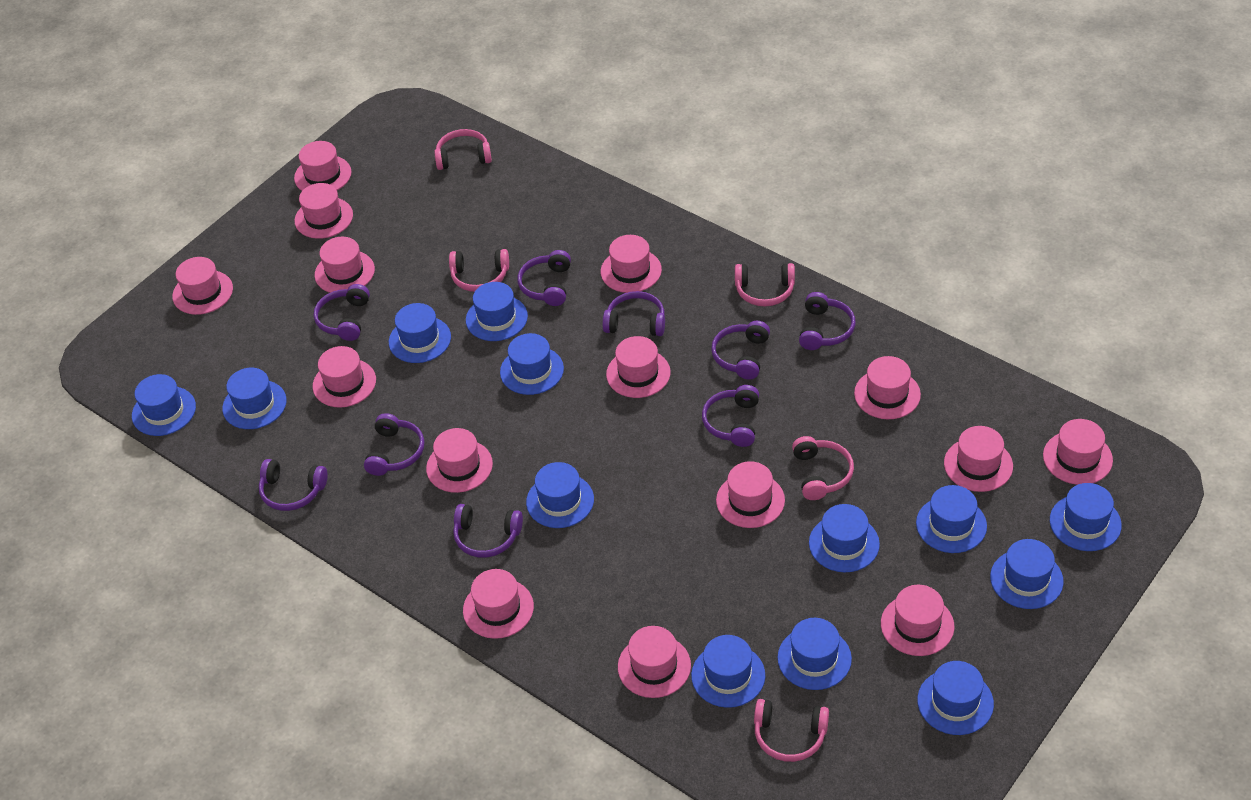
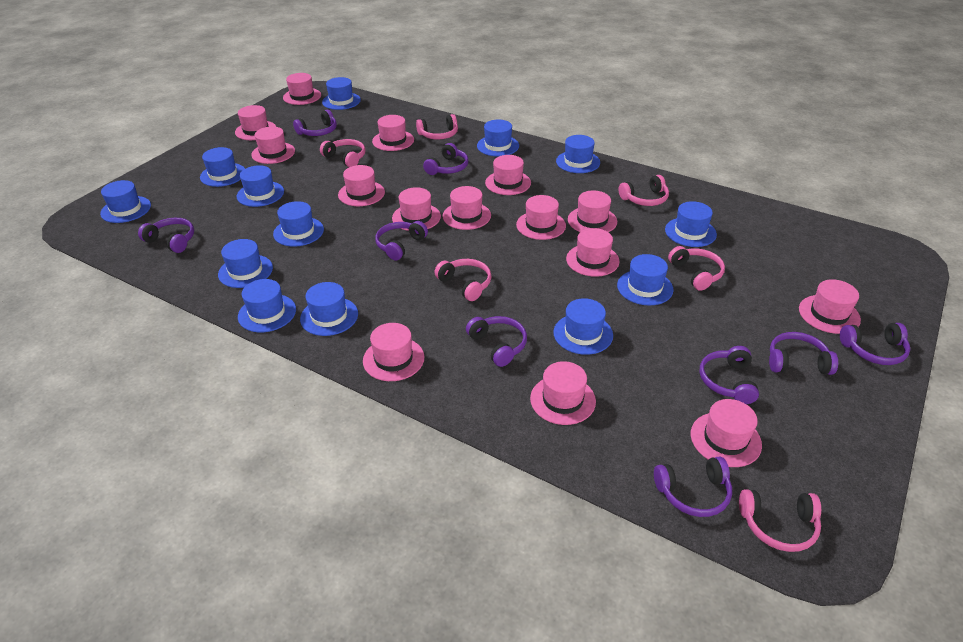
pink headphones: 5 -> 6

